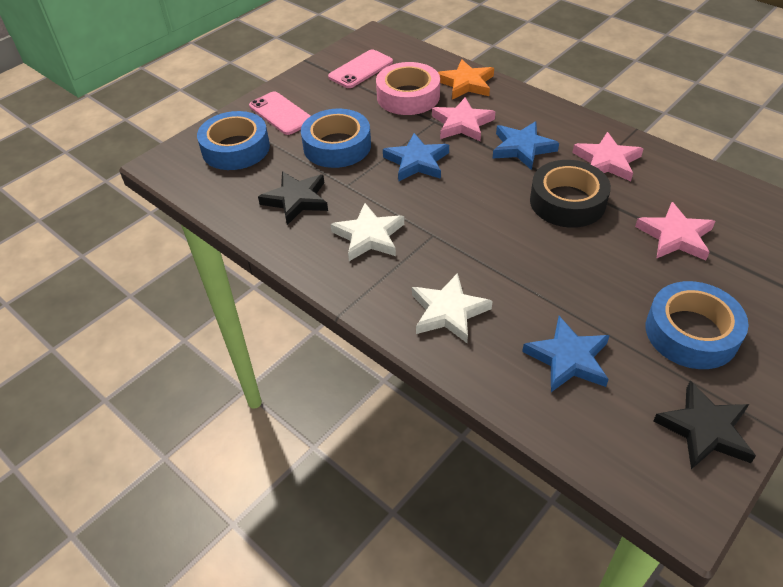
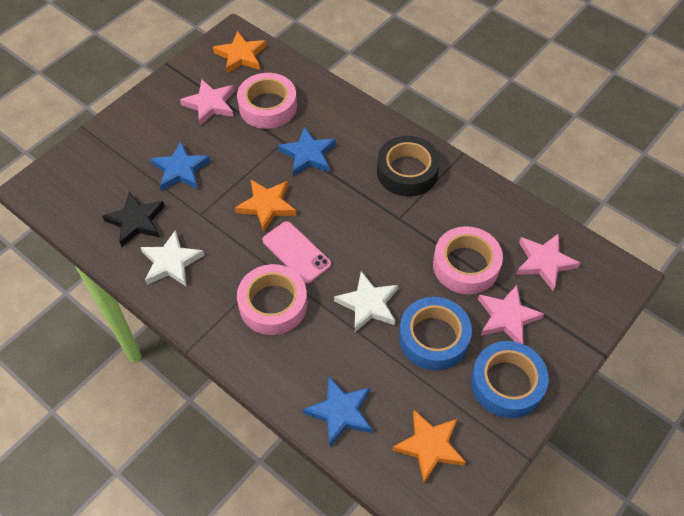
black star: 2 -> 1
blue tape: 3 -> 2
orange star: 1 -> 3
pink phone: 2 -> 1
pink tape: 1 -> 3

